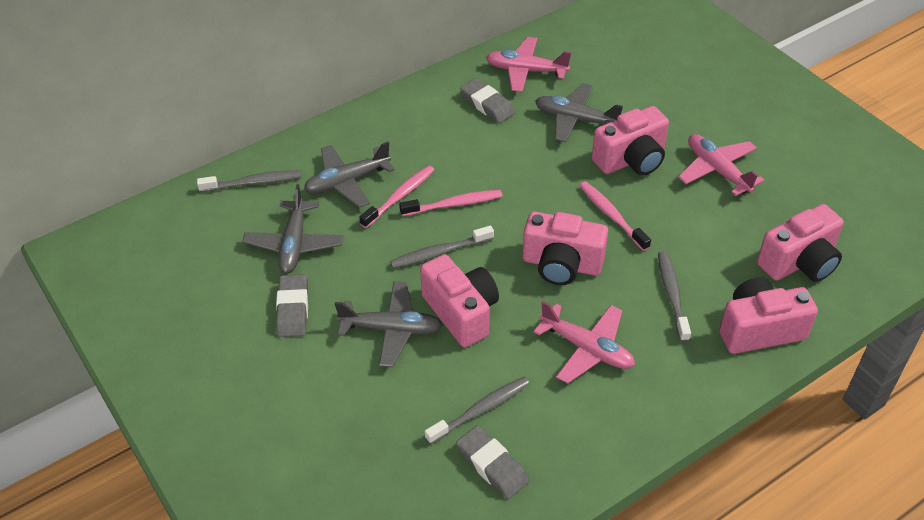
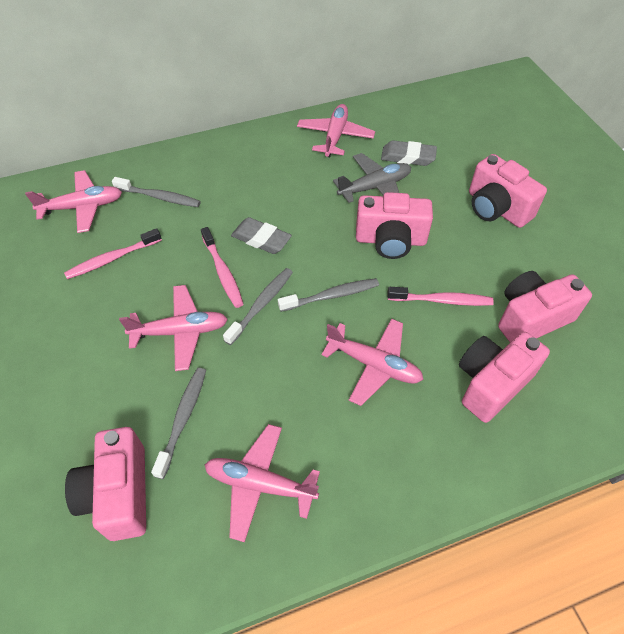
grey eraser: 3 -> 2
grey plane: 4 -> 1
pink plane: 3 -> 5

